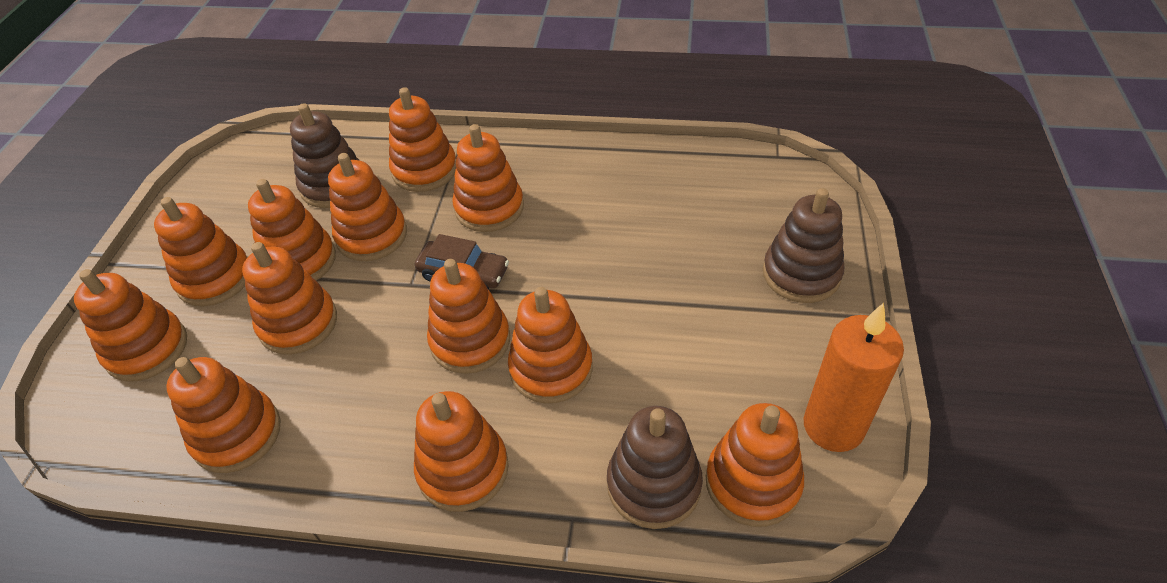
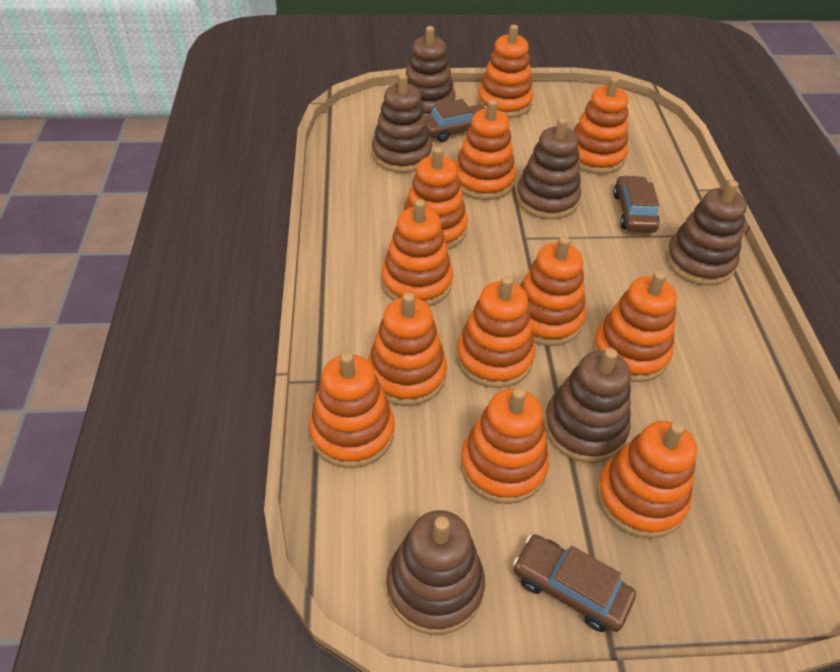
brown car: 1 -> 3
brown stacking toy: 3 -> 6
orange candle: 1 -> 0

